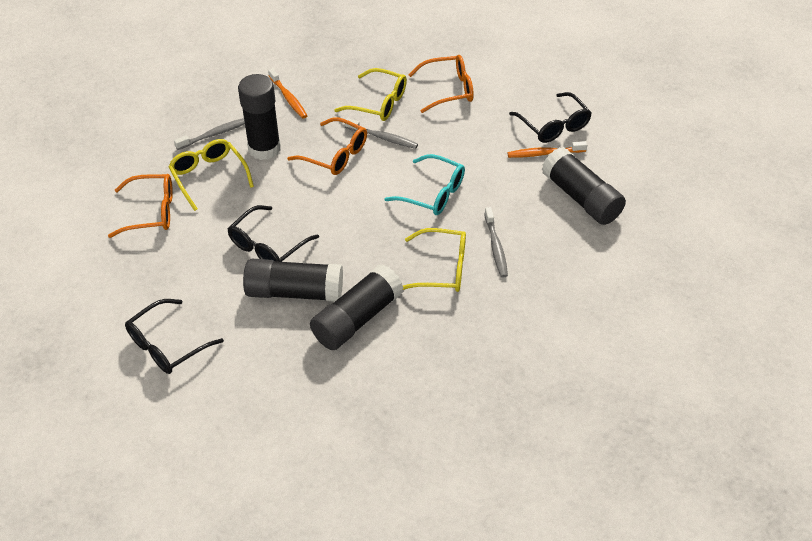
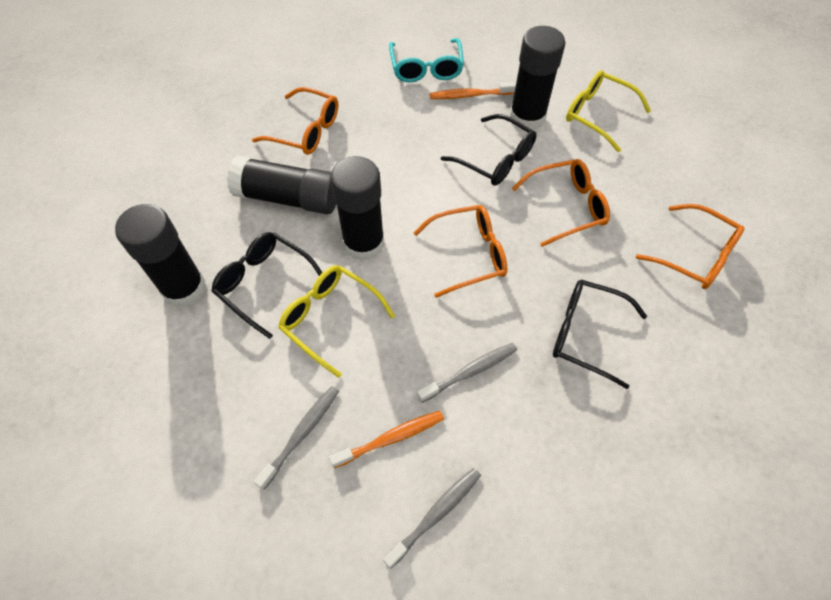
orange glasses: 3 -> 4
yellow glasses: 3 -> 2

